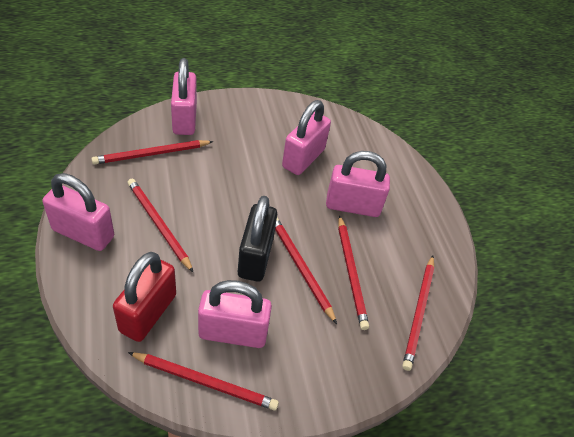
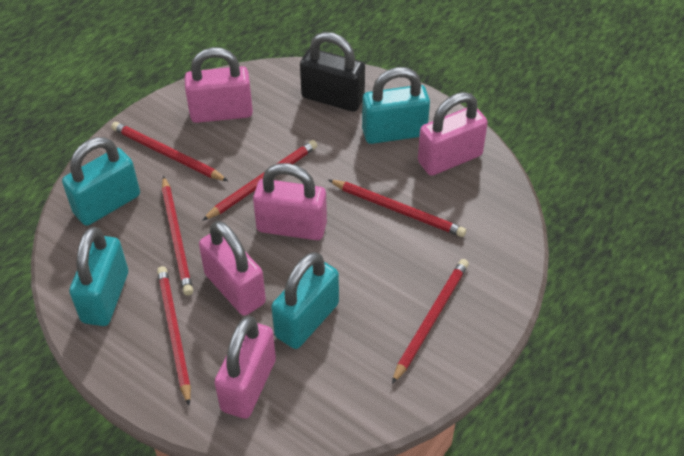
red padlock: 1 -> 0
turquoise padlock: 0 -> 4

